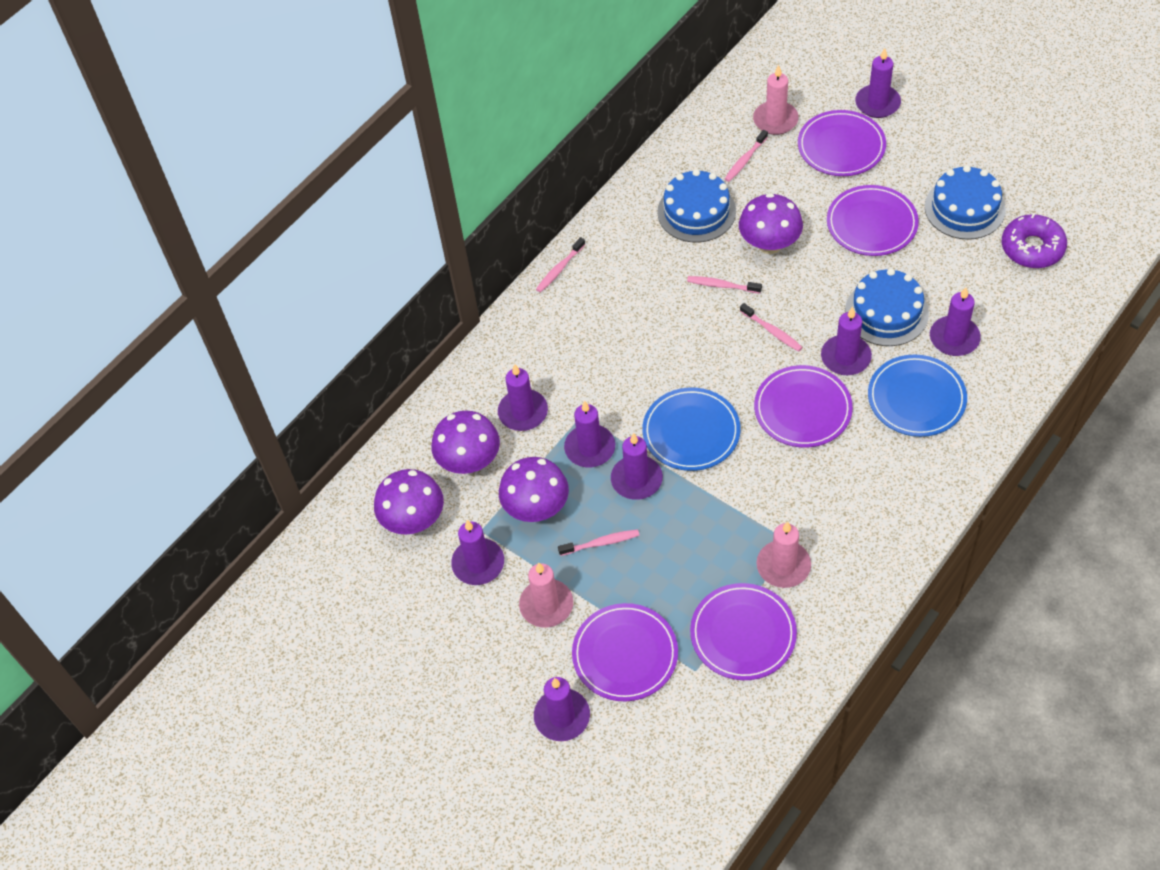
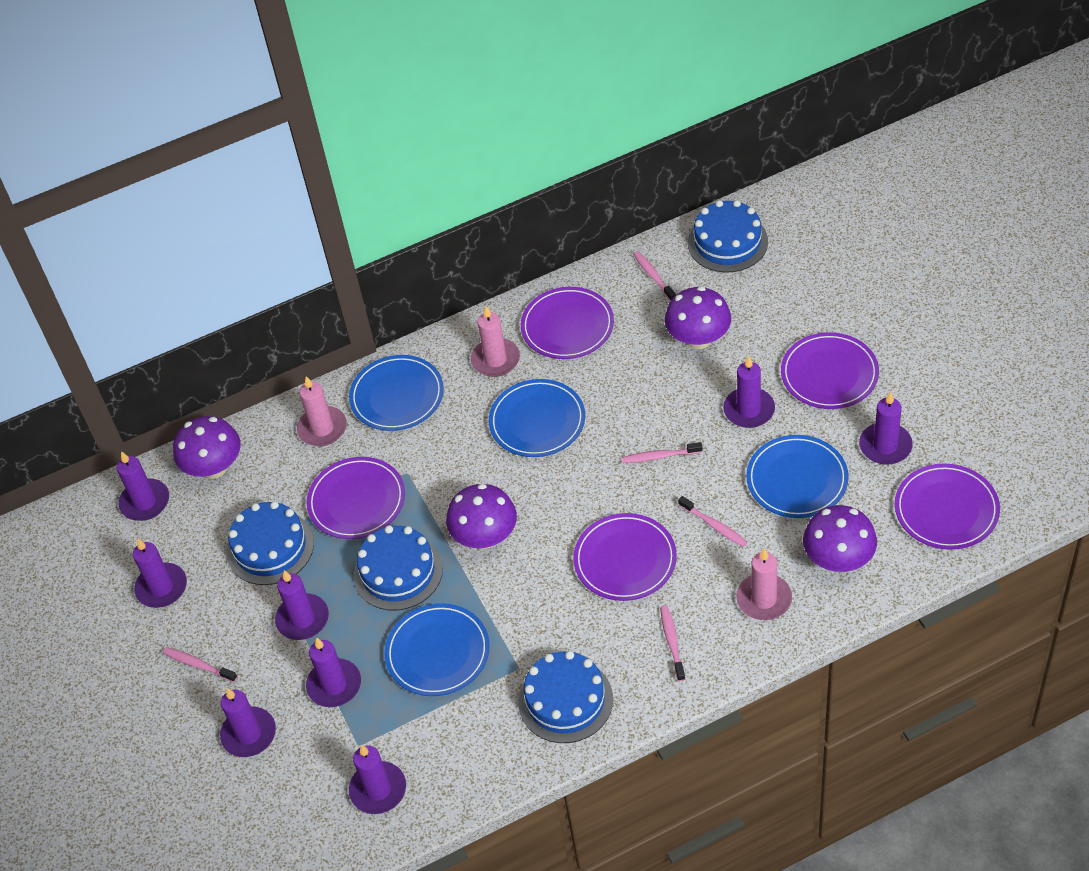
blue cake: 3 -> 4
blue plate: 2 -> 4
purple donut: 1 -> 0

